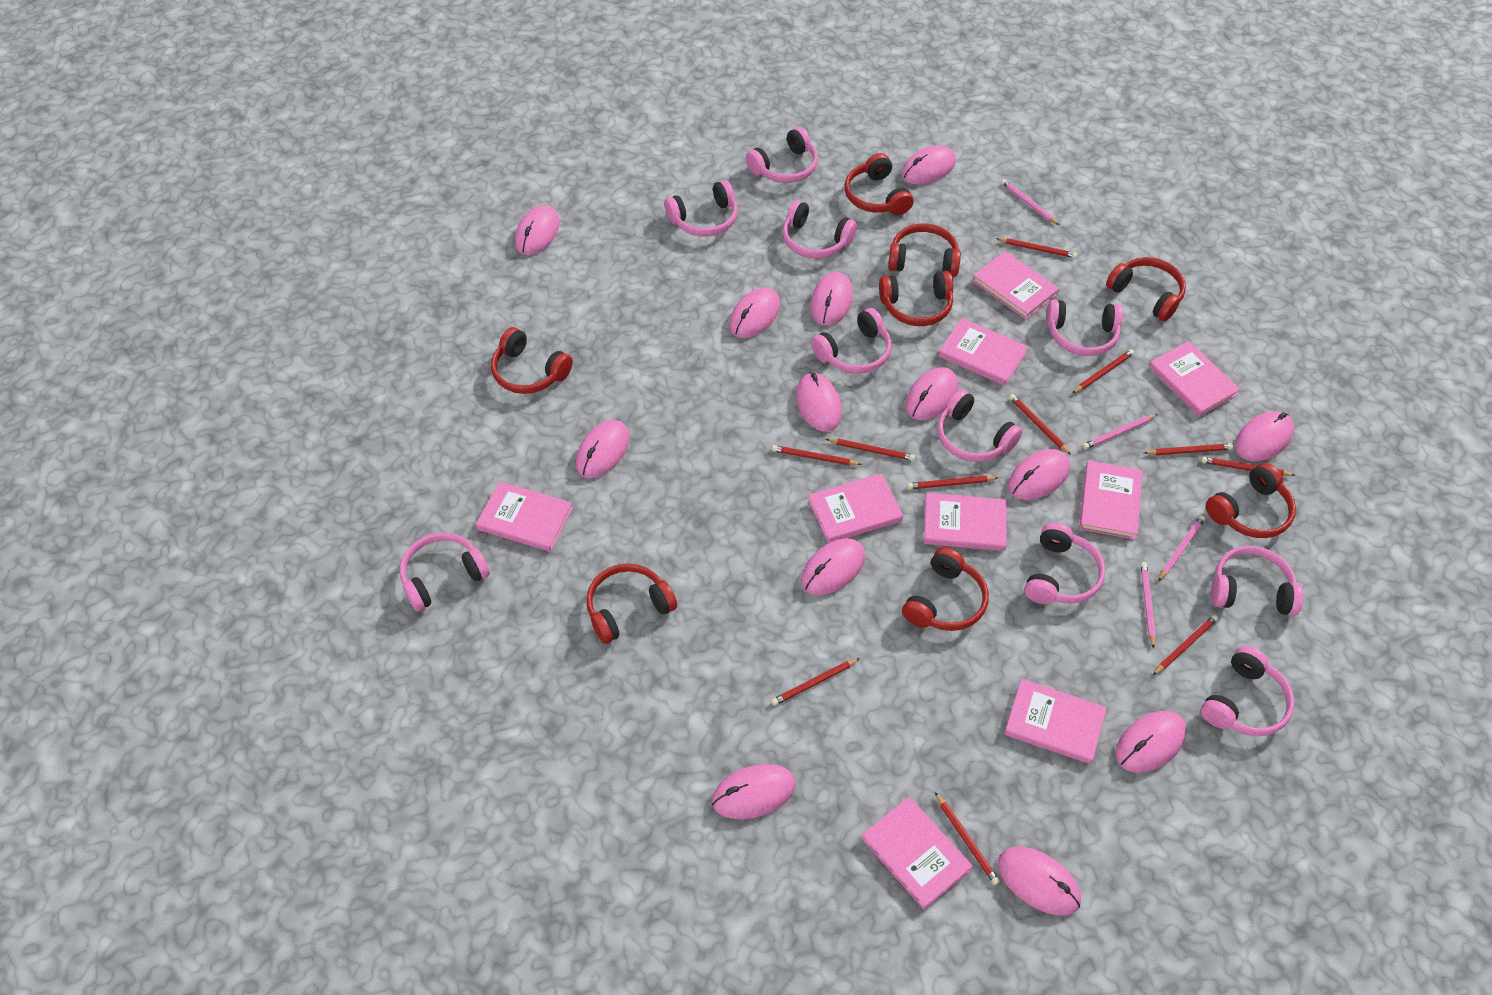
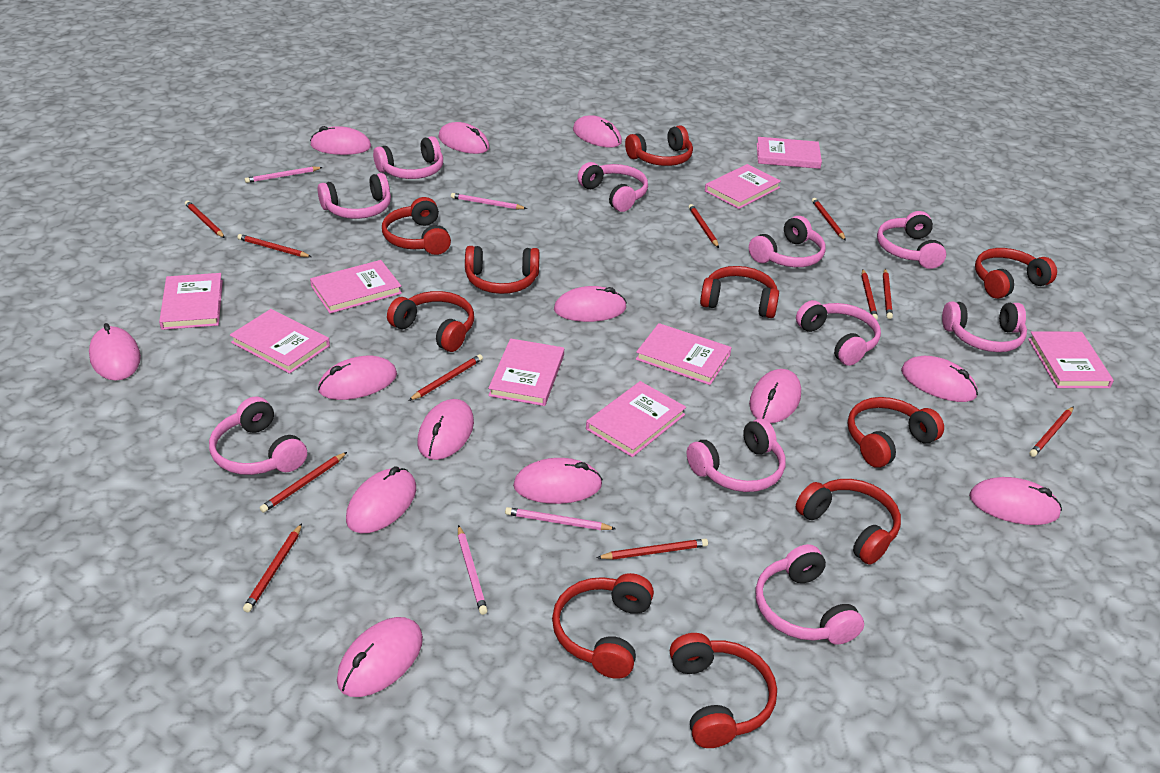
red headphones: 8 -> 10

